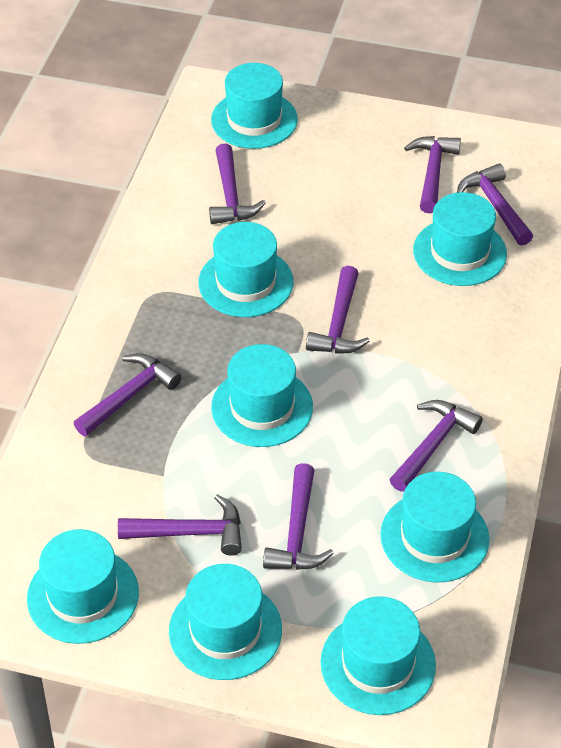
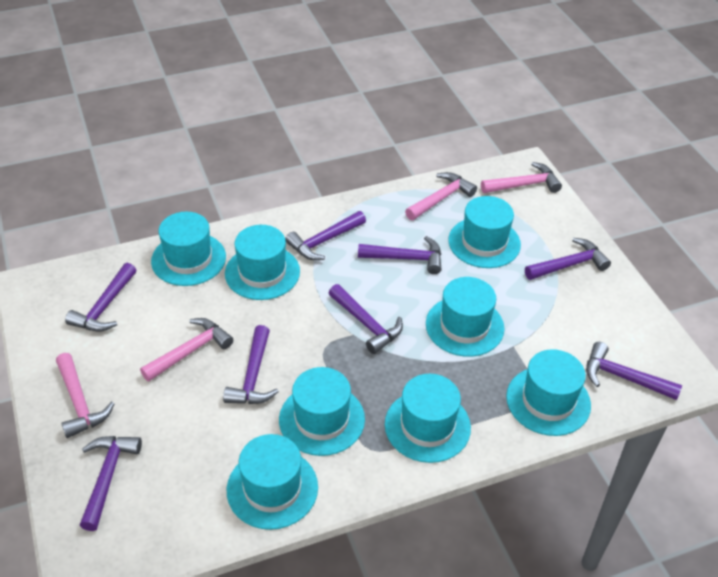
pink hammer: 0 -> 4

